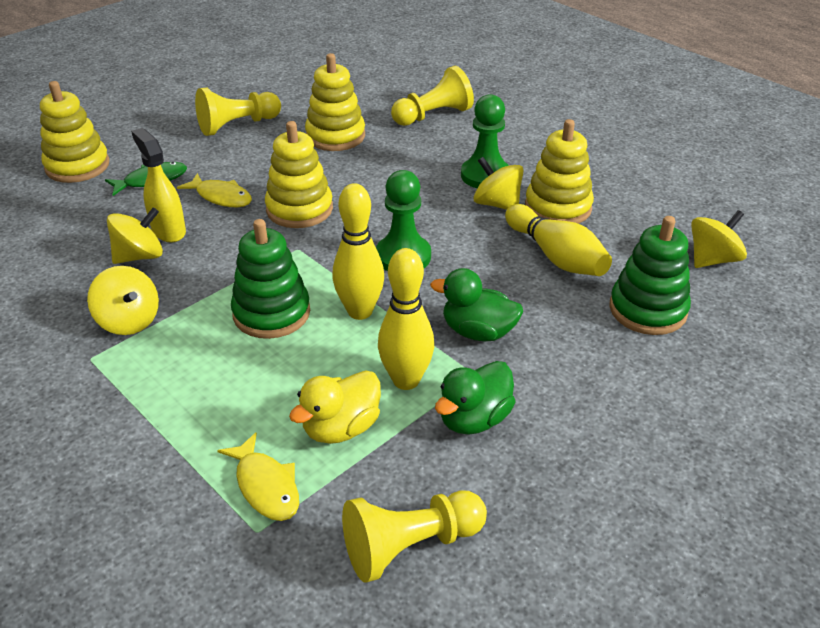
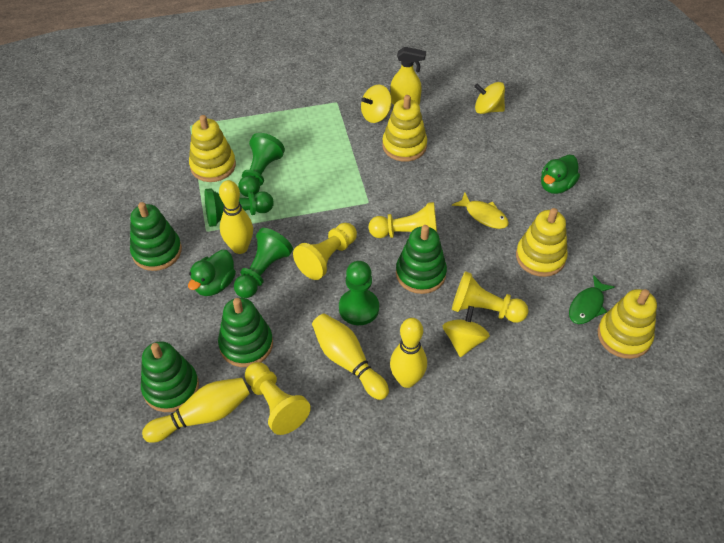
green pawn: 2 -> 4
green stacking toy: 2 -> 4
yellow bowling pin: 3 -> 4
yellow duck: 1 -> 0
yellow fish: 2 -> 1
yellow pawn: 3 -> 4
yellow spinning top: 4 -> 3

